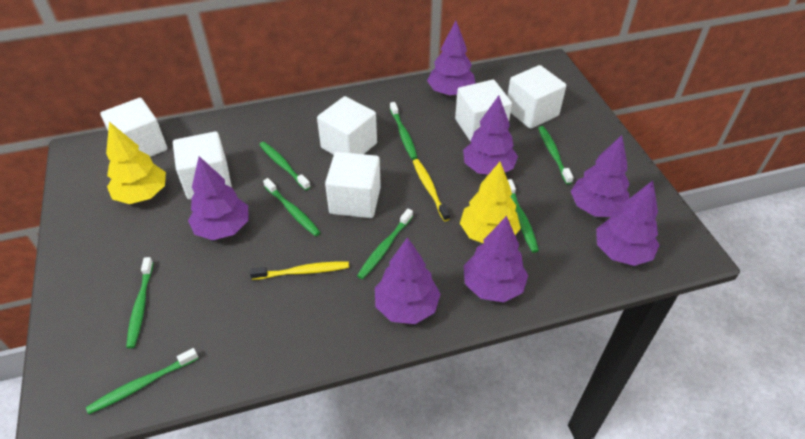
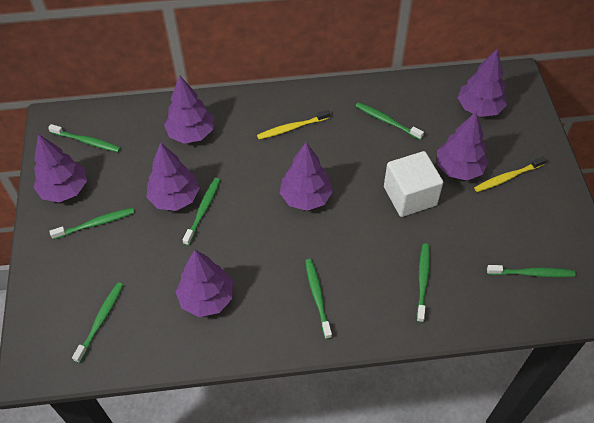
white cube: 6 -> 1
yellow tree: 2 -> 0

